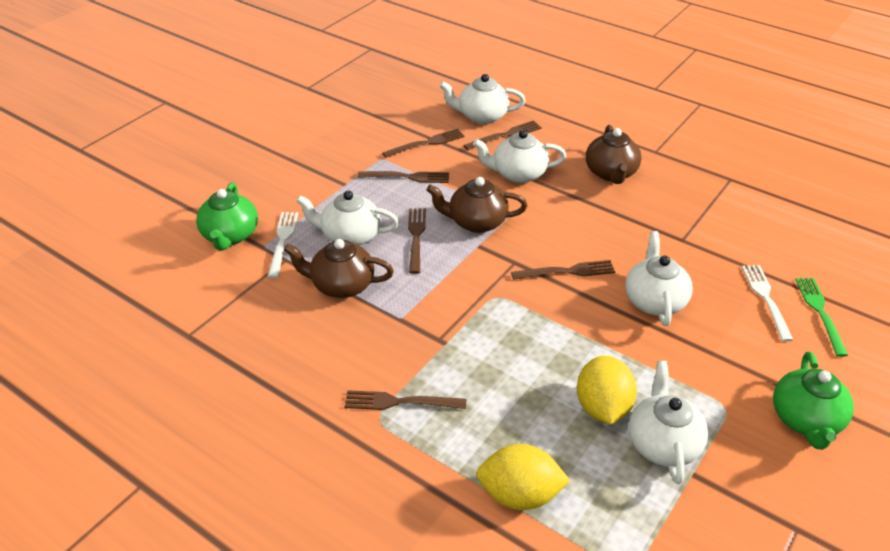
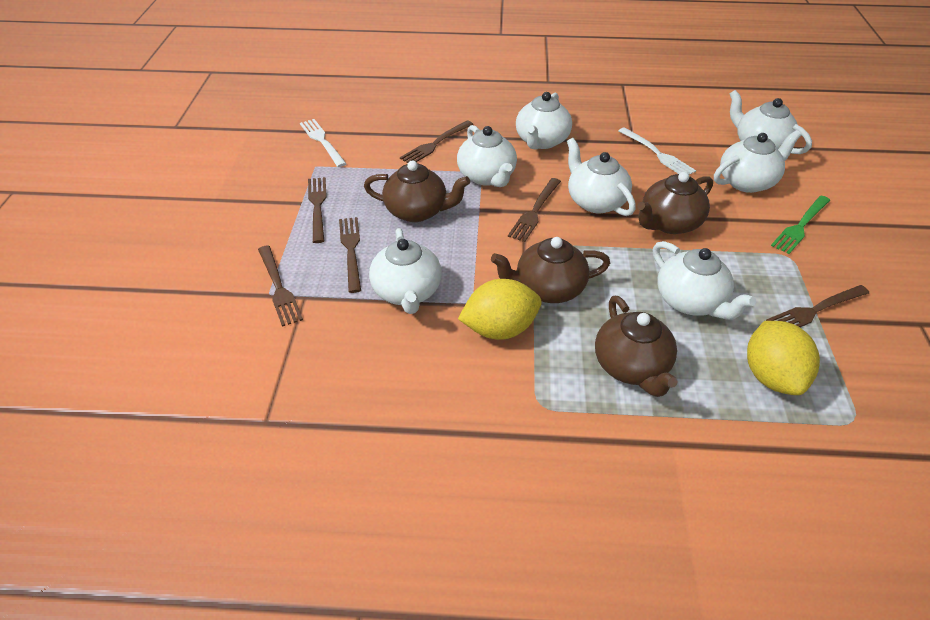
brown teapot: 3 -> 4
green teapot: 2 -> 0
white teapot: 5 -> 7

